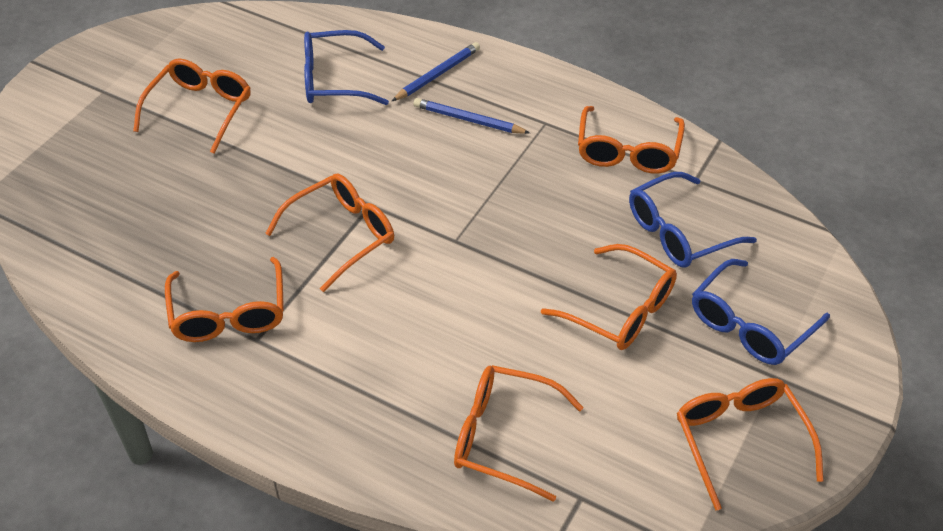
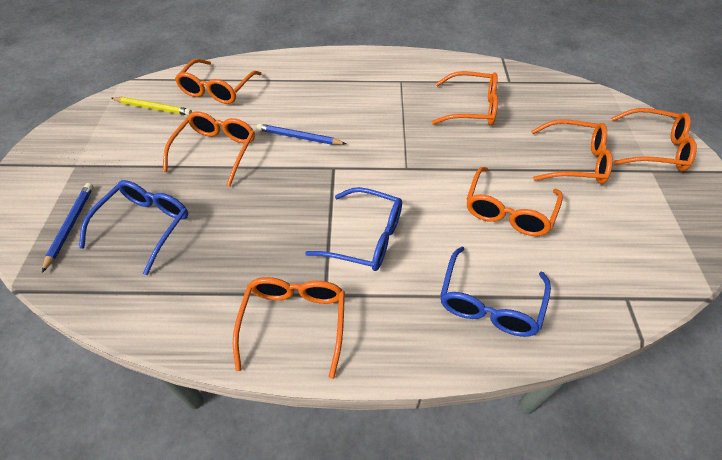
yellow pencil: 0 -> 1

